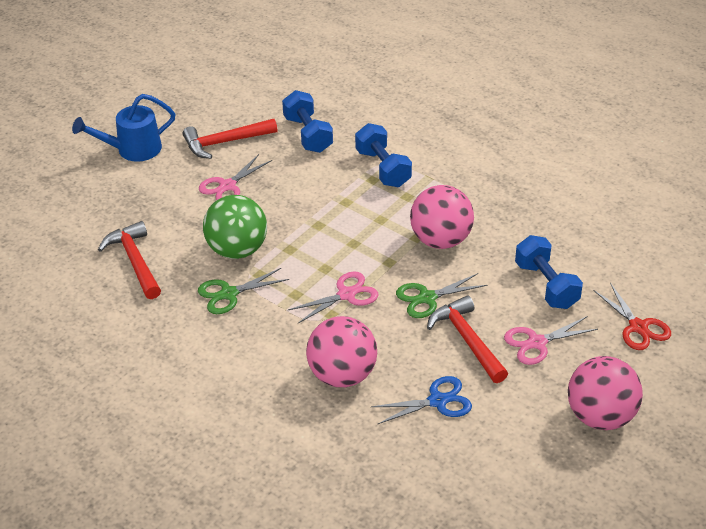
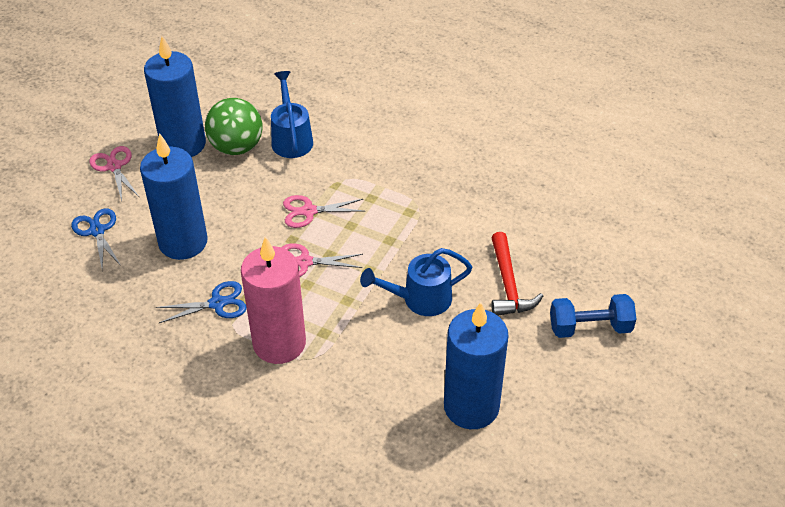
blue candle: 0 -> 3
blue dumbbell: 3 -> 1
blue scissors: 1 -> 2
blue watering can: 1 -> 2
green scissors: 2 -> 0
pink ball: 3 -> 0
pink candle: 0 -> 1
red hammer: 3 -> 1
red scissors: 1 -> 0

